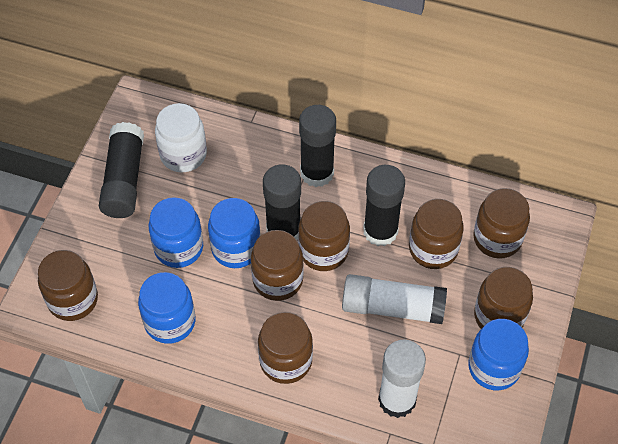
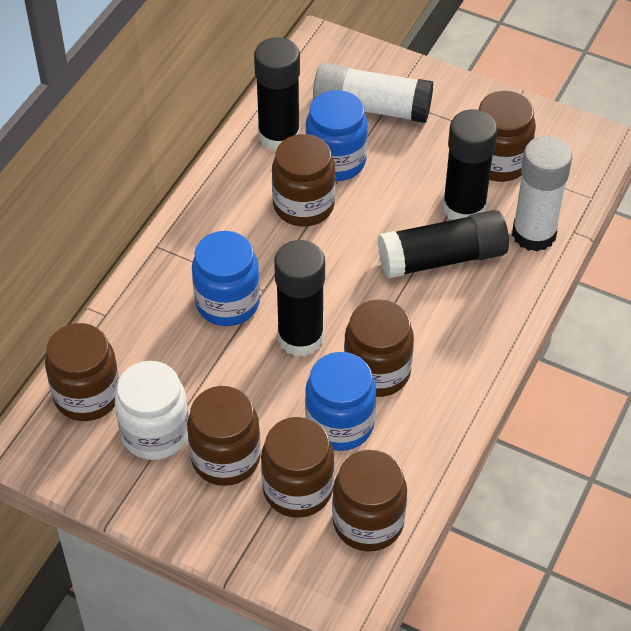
blue jar: 4 -> 3

